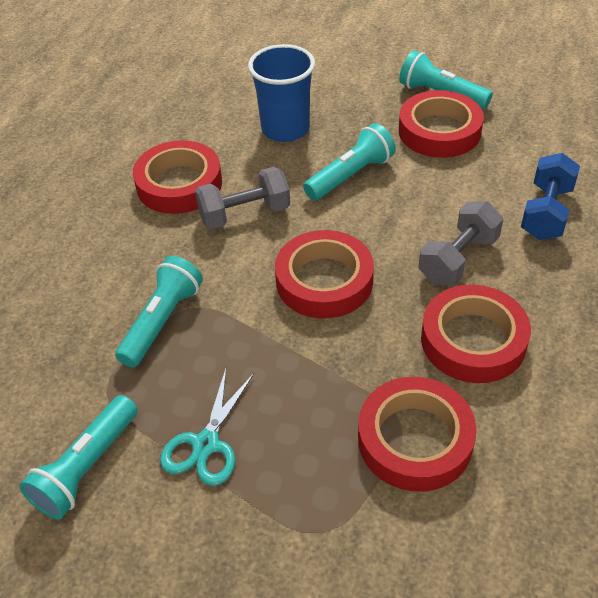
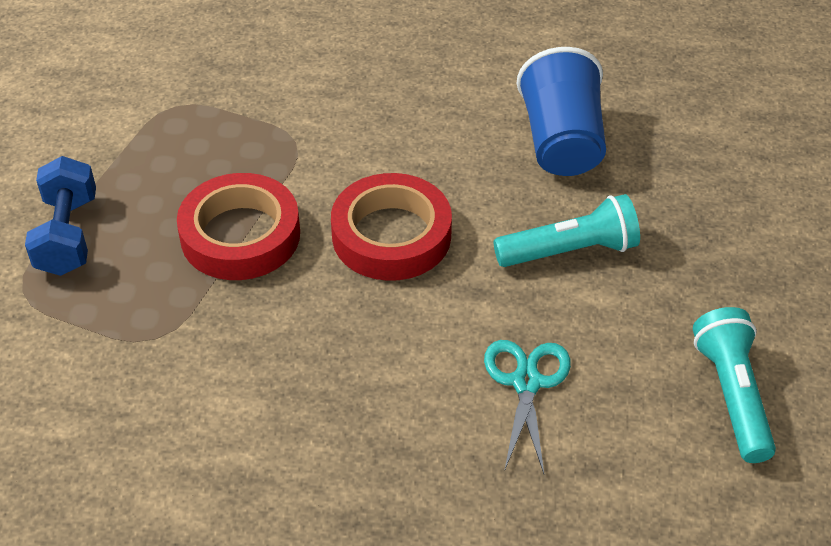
grey dumbbell: 2 -> 0
red tape: 5 -> 2
turquoise flashlight: 4 -> 2

